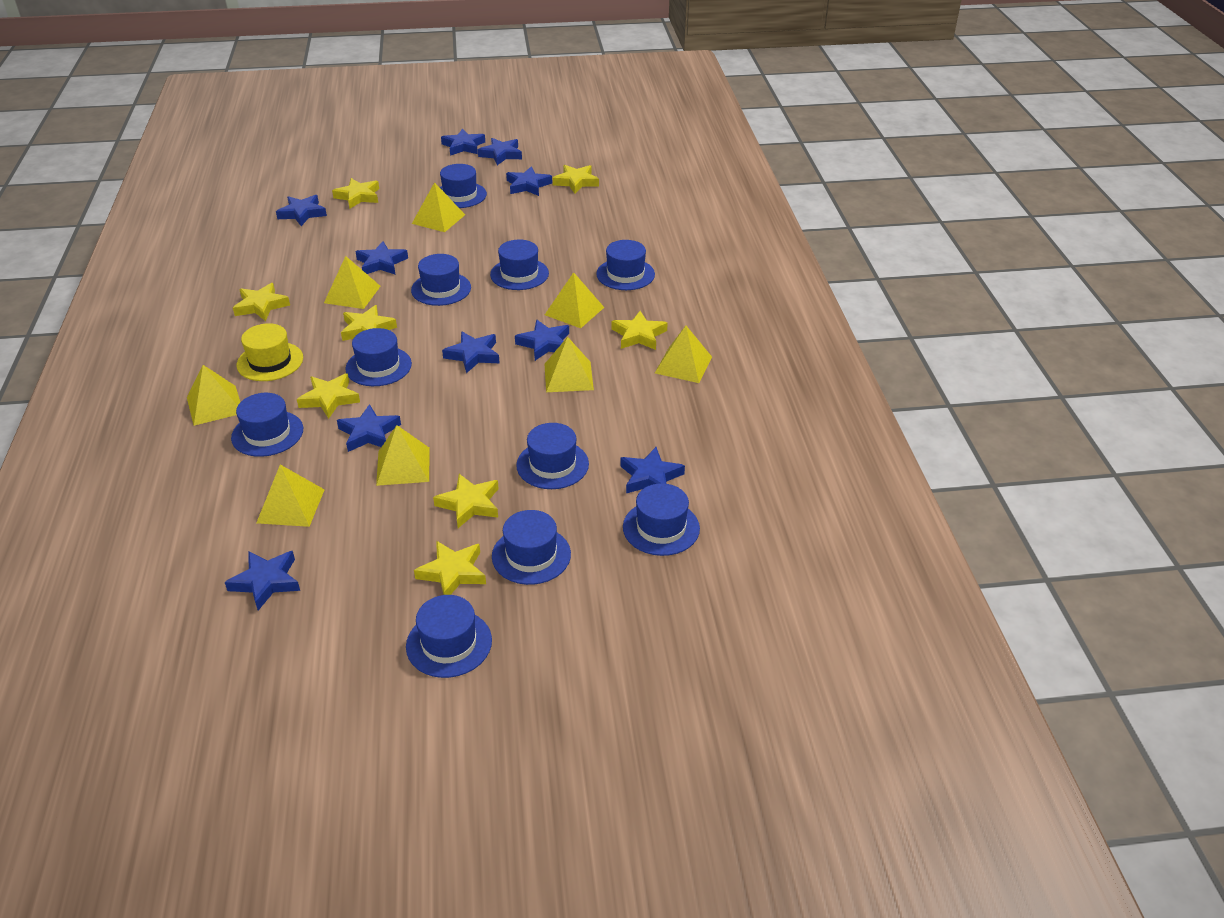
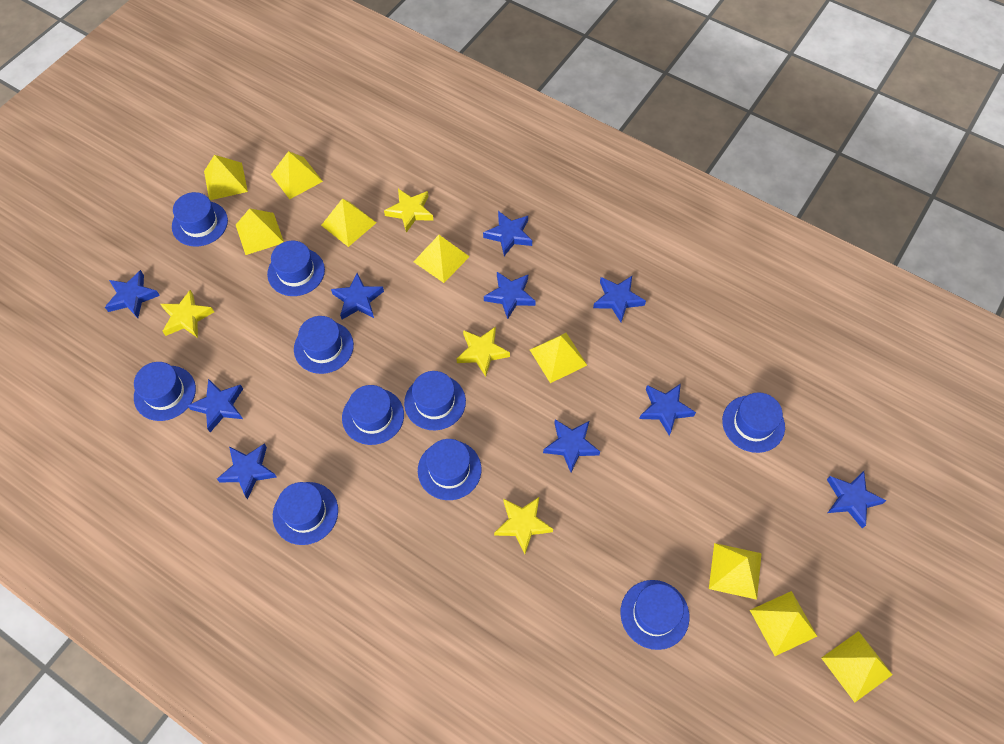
yellow hat: 1 -> 0
yellow pyramid: 8 -> 9
yellow star: 8 -> 4

